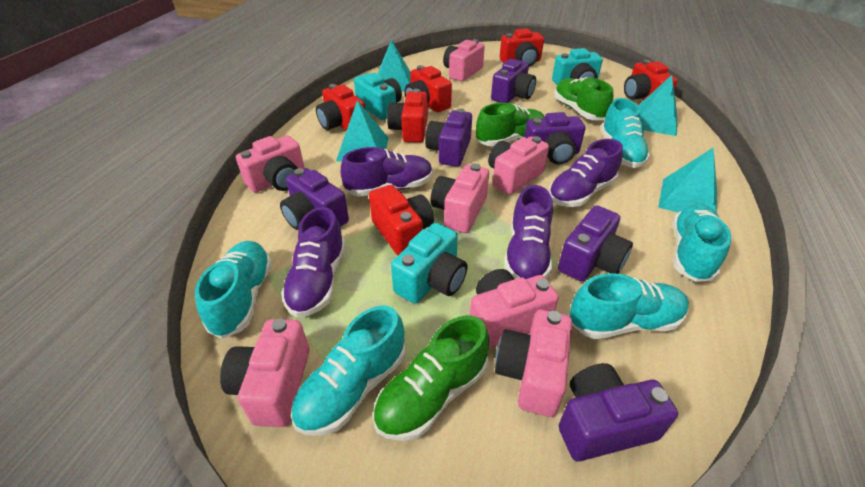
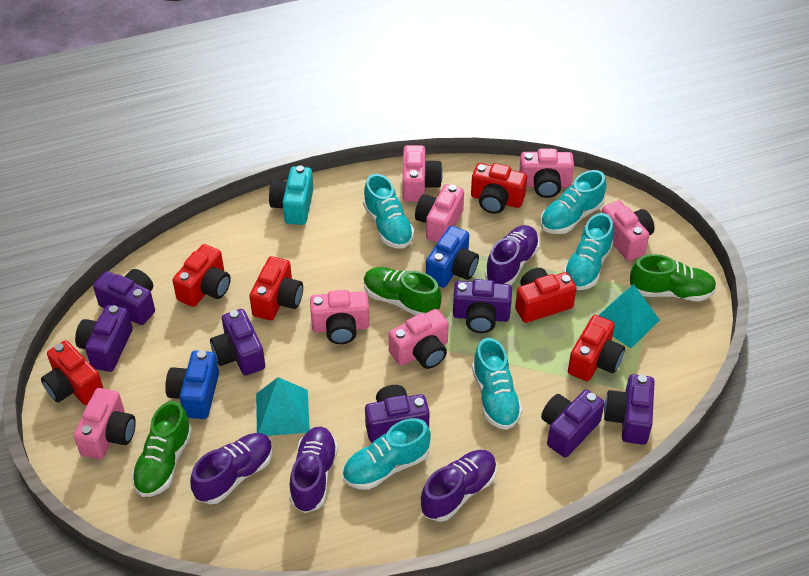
blue camera: 0 -> 2
purple camera: 6 -> 7
turquoise camera: 3 -> 1
turquoise pyramid: 4 -> 2

